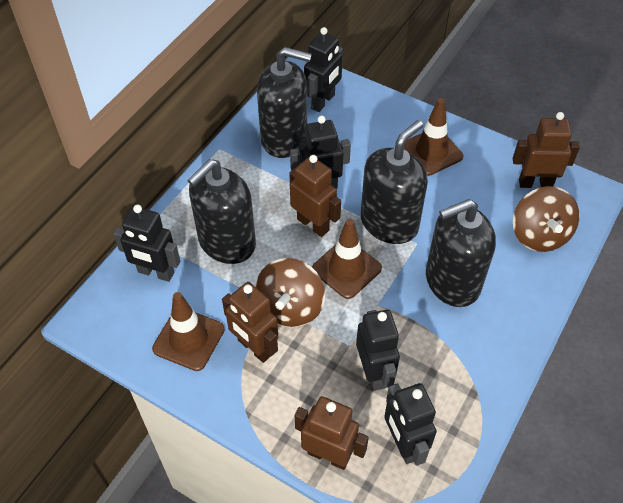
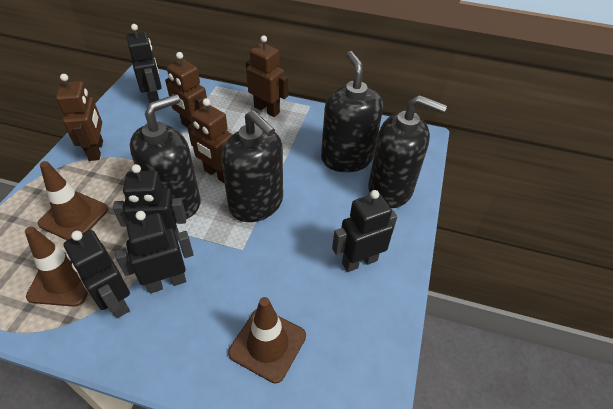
brown spinning top: 2 -> 0

